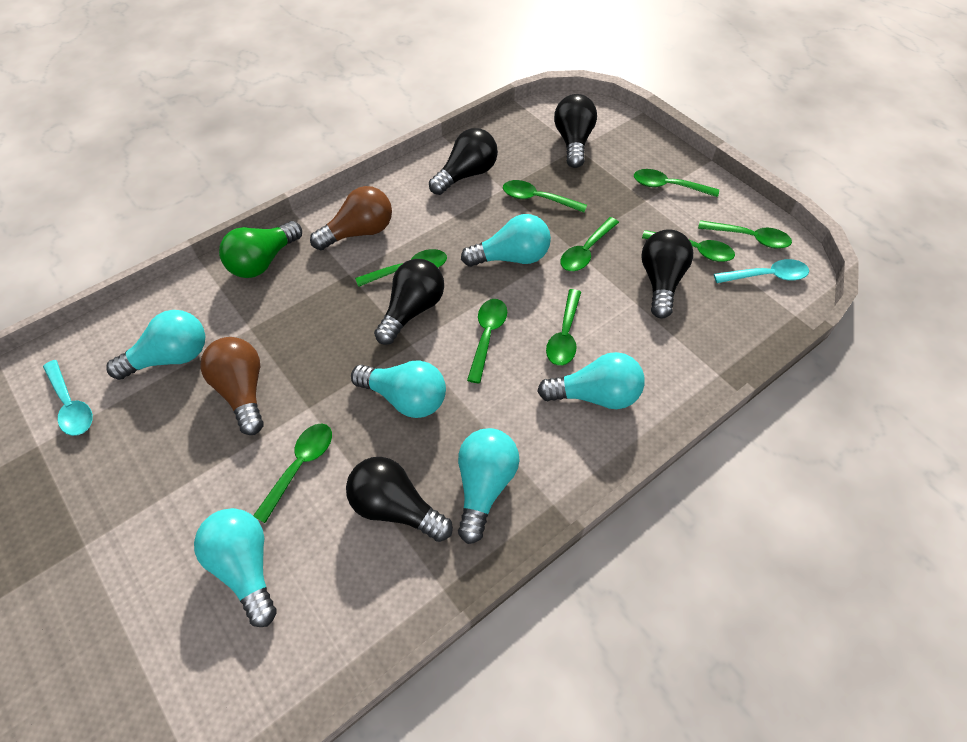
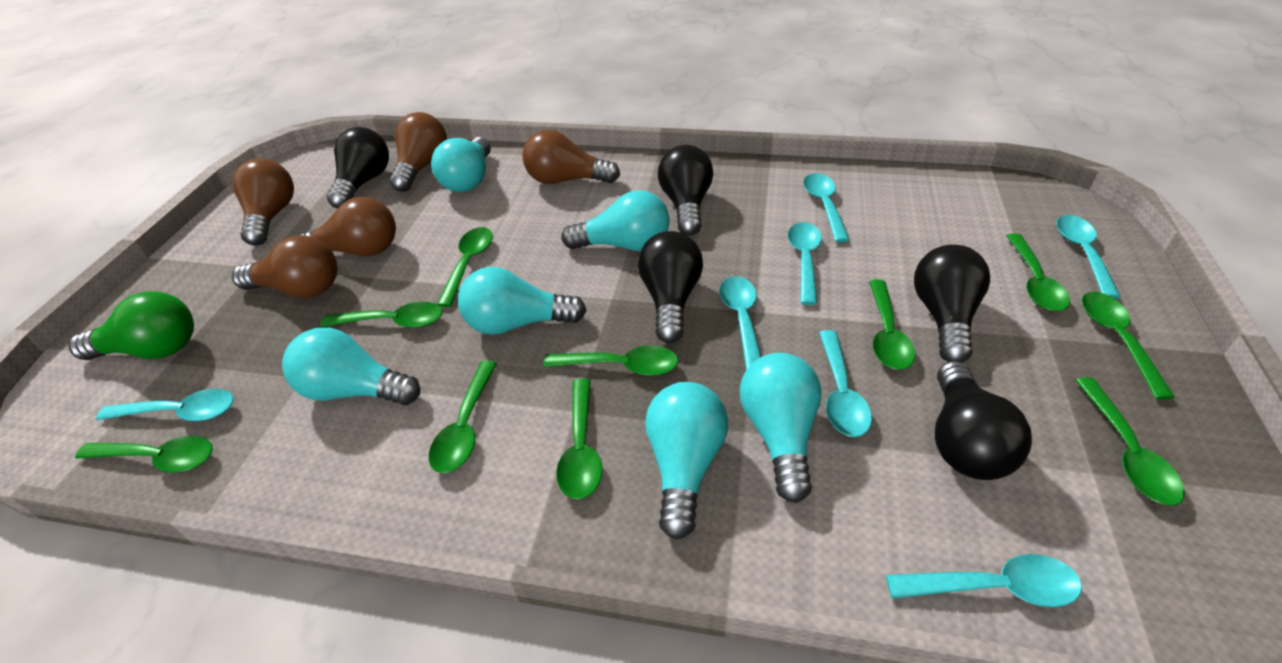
brown light bulb: 2 -> 5
green spoon: 9 -> 10
turquoise spoon: 2 -> 7

